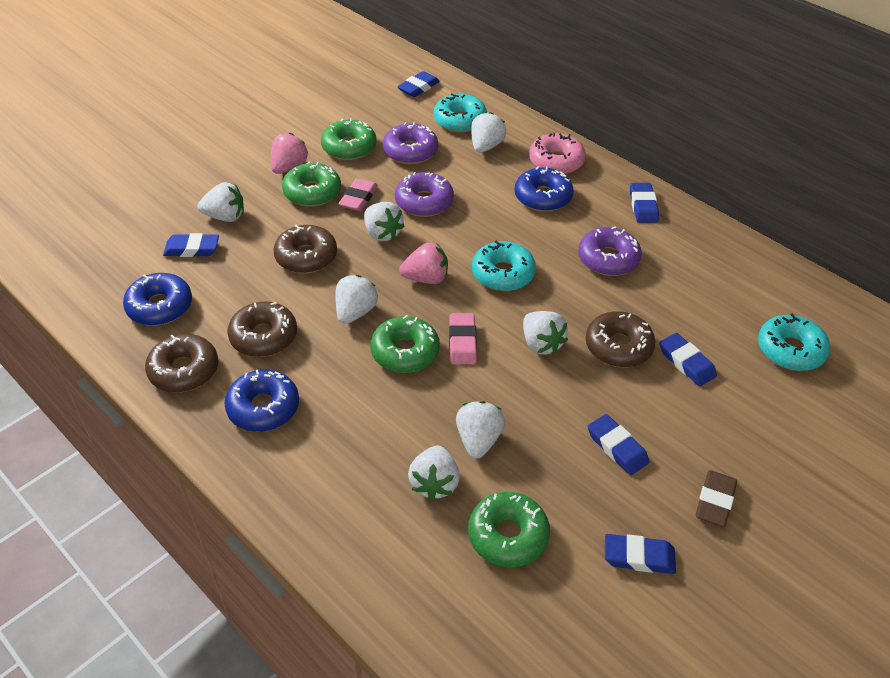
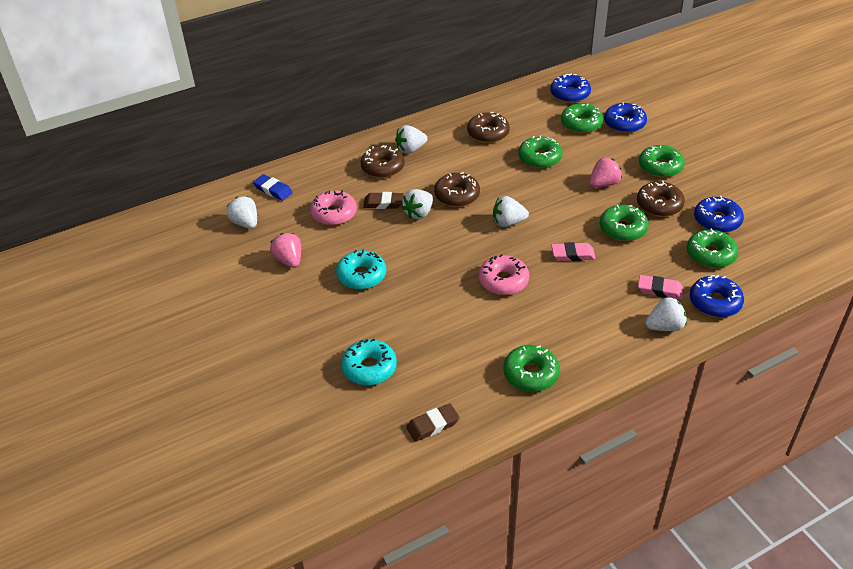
blue donut: 3 -> 4
blue eraser: 6 -> 1
brown eraser: 1 -> 2
green donut: 4 -> 6
pink donut: 1 -> 2
purple donut: 3 -> 0
turquoise donut: 3 -> 2
white strawberry: 7 -> 5

